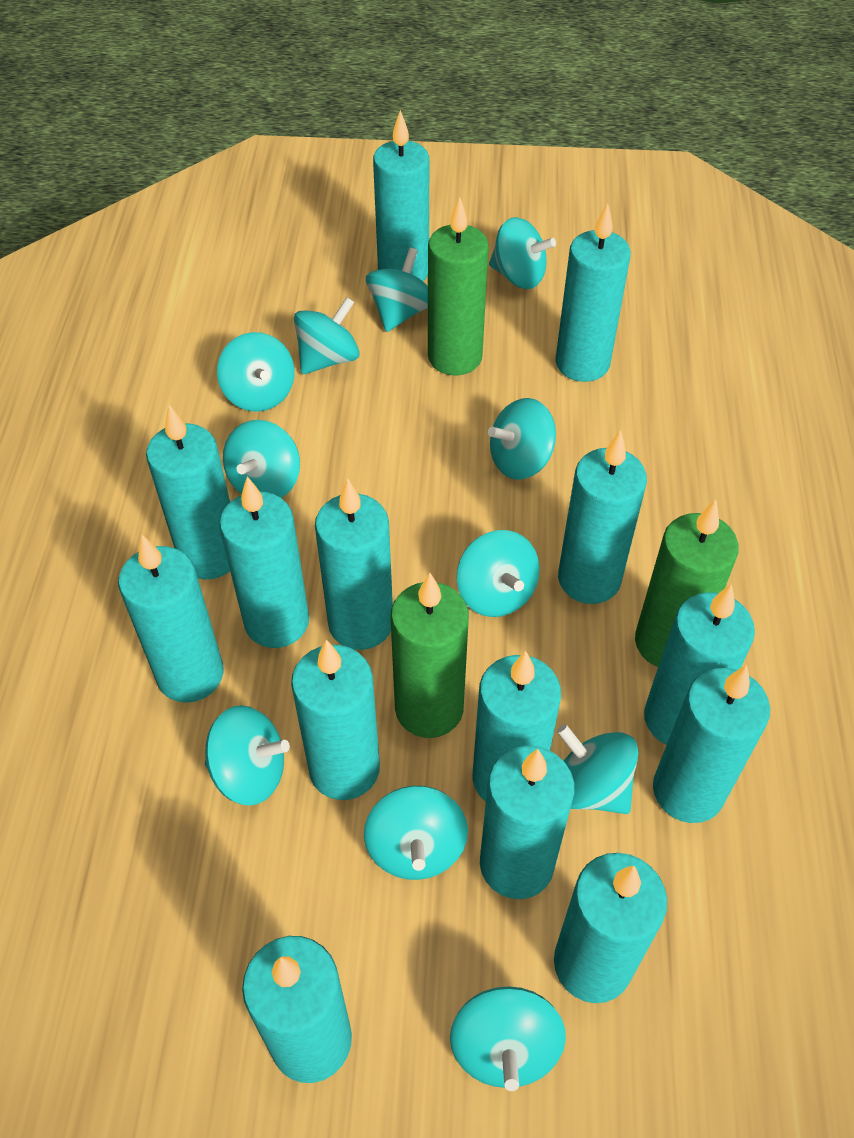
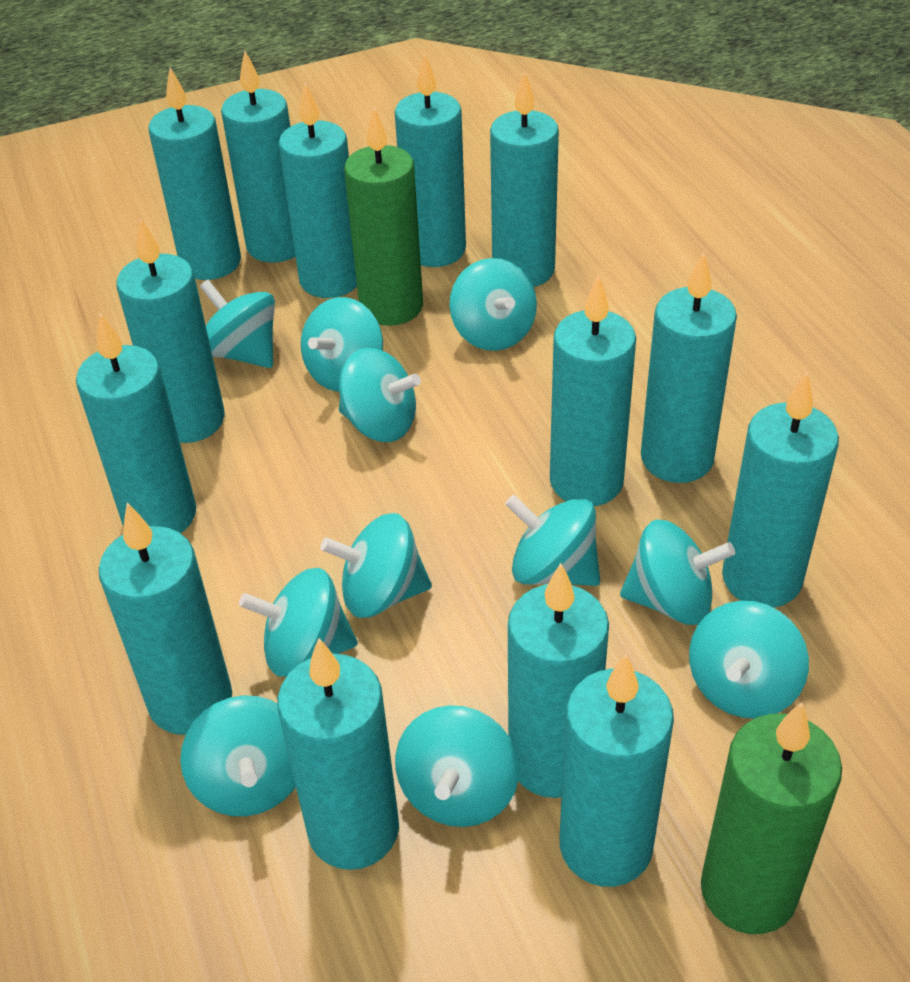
green candle: 3 -> 2

